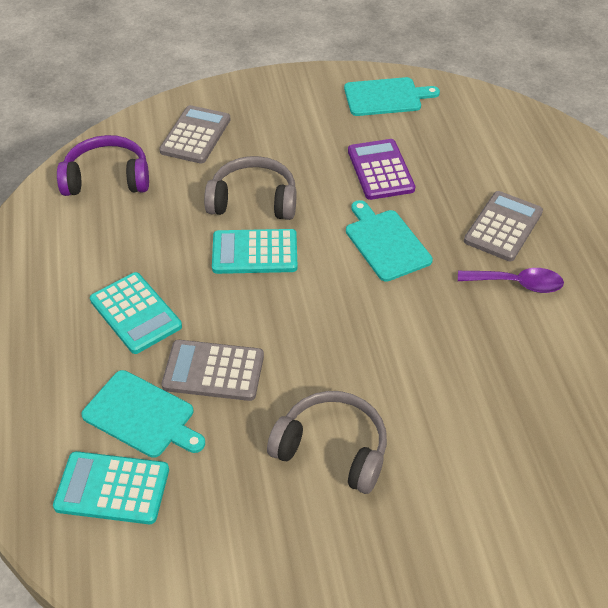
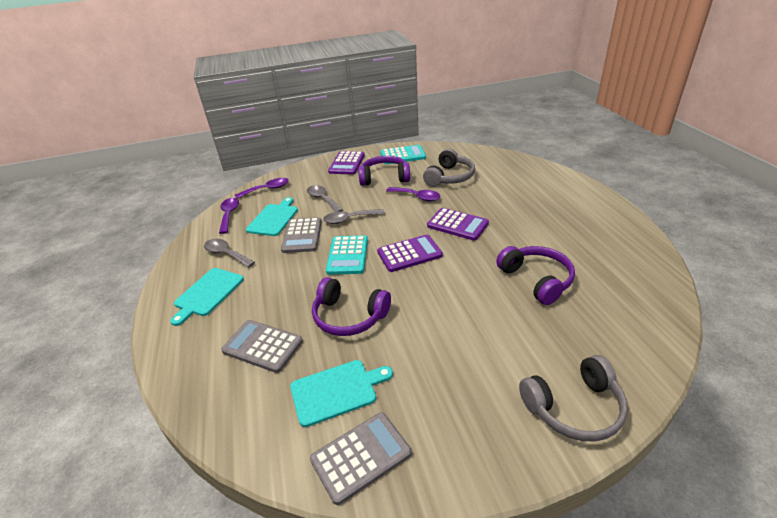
grey spoon: 0 -> 3
purple calculator: 1 -> 3
purple headphones: 1 -> 3
purple spoon: 1 -> 3
turquoise calculator: 3 -> 2

